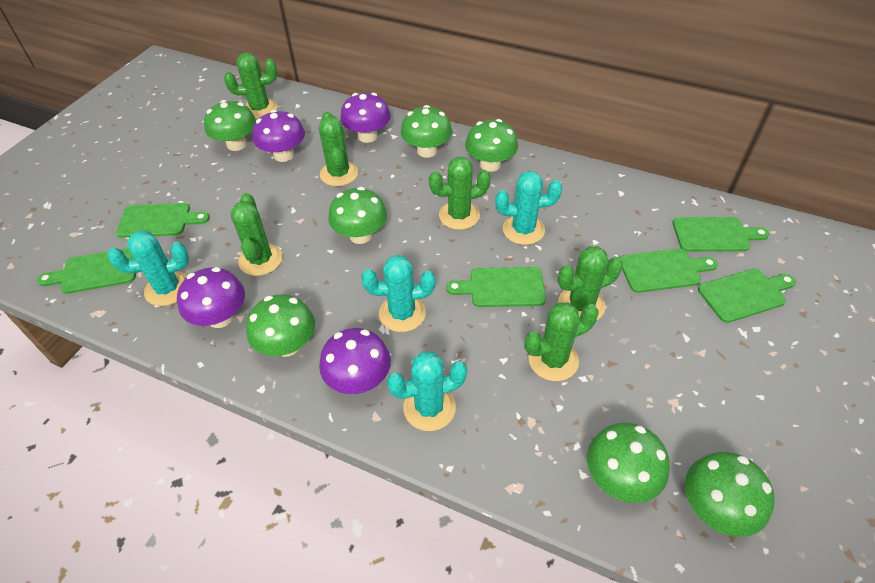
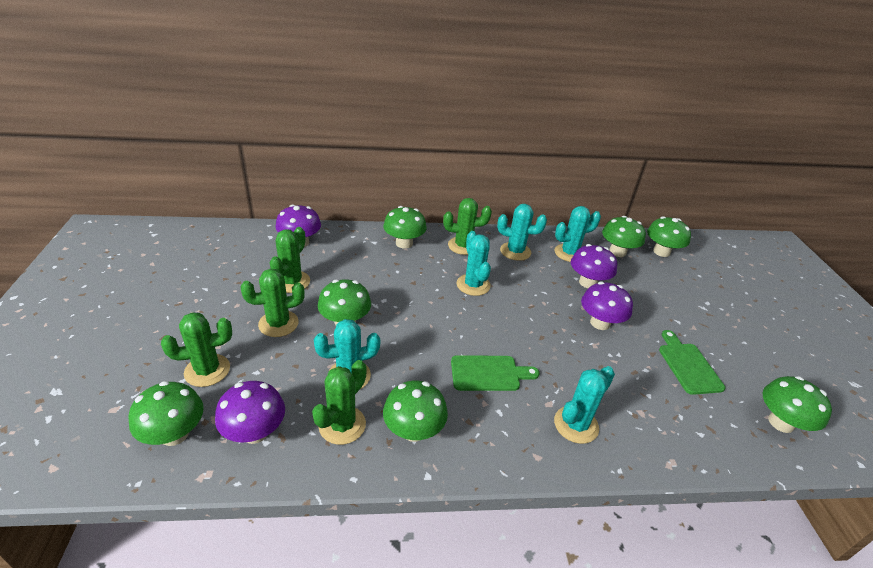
green cactus: 6 -> 5
green cutting board: 6 -> 2
turquoise cactus: 4 -> 5

